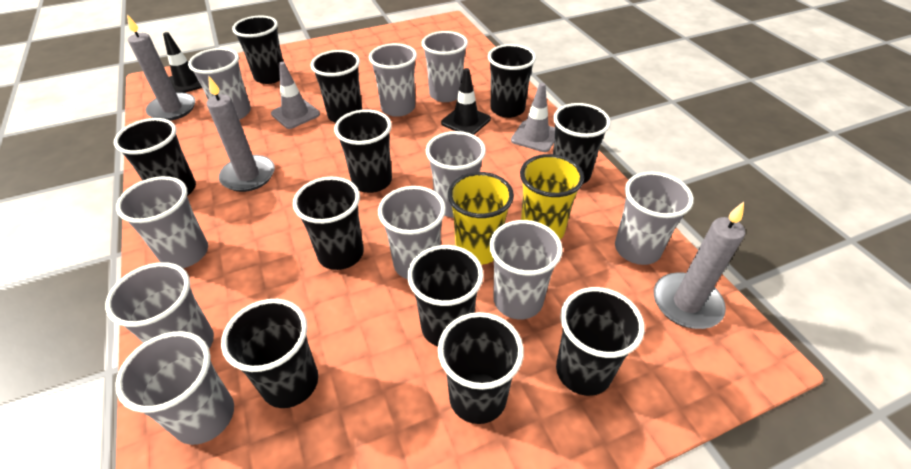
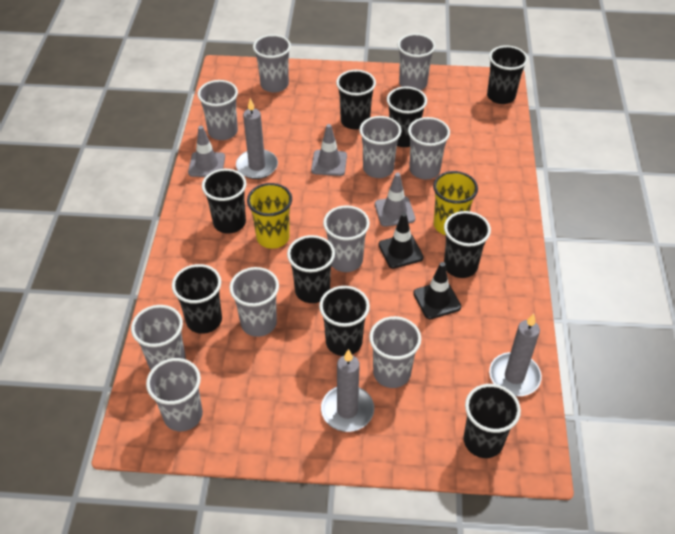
black cup: 11 -> 9
grey traffic cone: 2 -> 3

